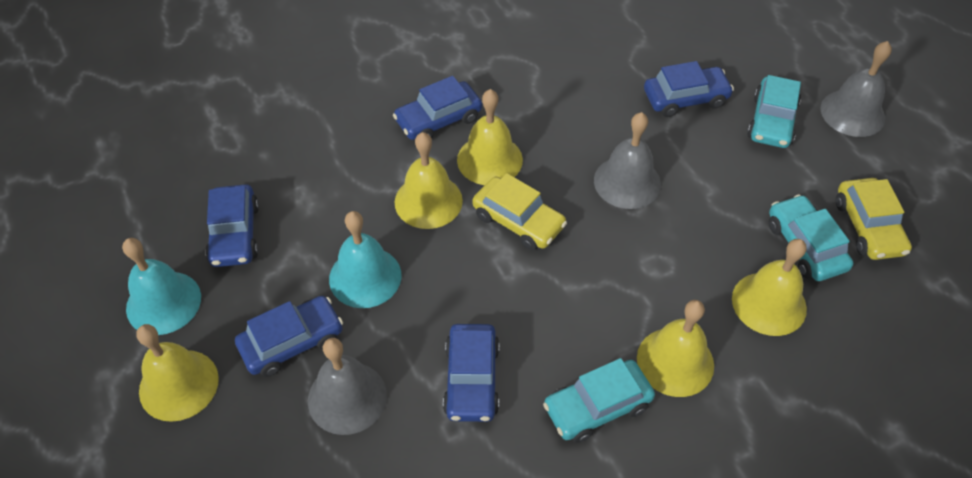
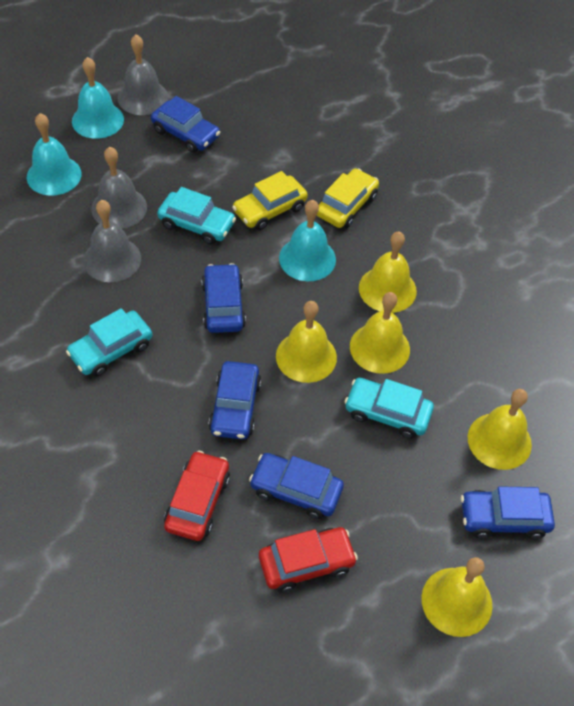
red car: 0 -> 2
turquoise bell: 2 -> 3

